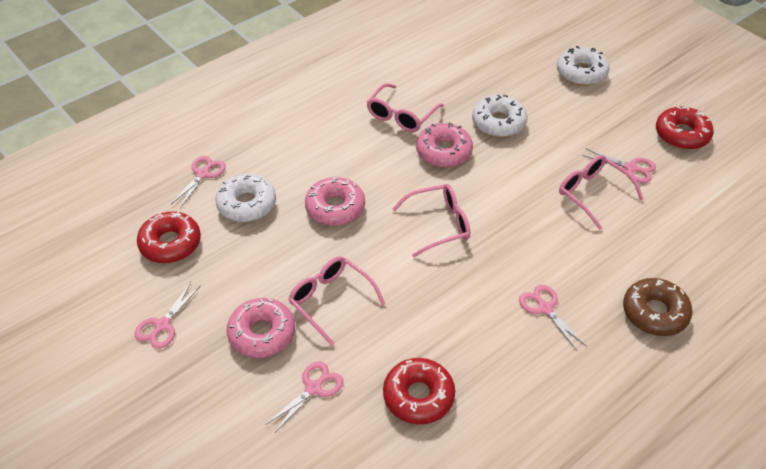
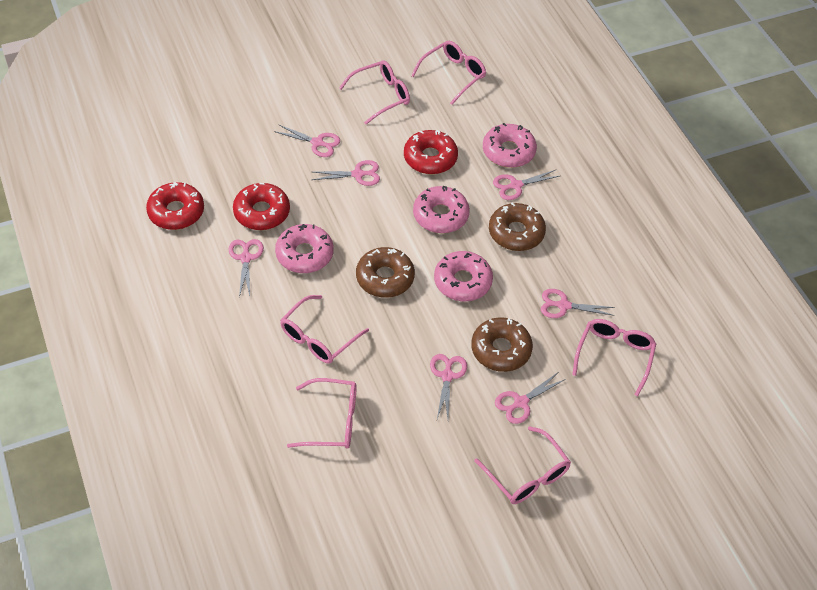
brown donut: 1 -> 3
pink donut: 3 -> 4
pink glasses: 4 -> 6
pink scissors: 5 -> 7
white donut: 3 -> 0

